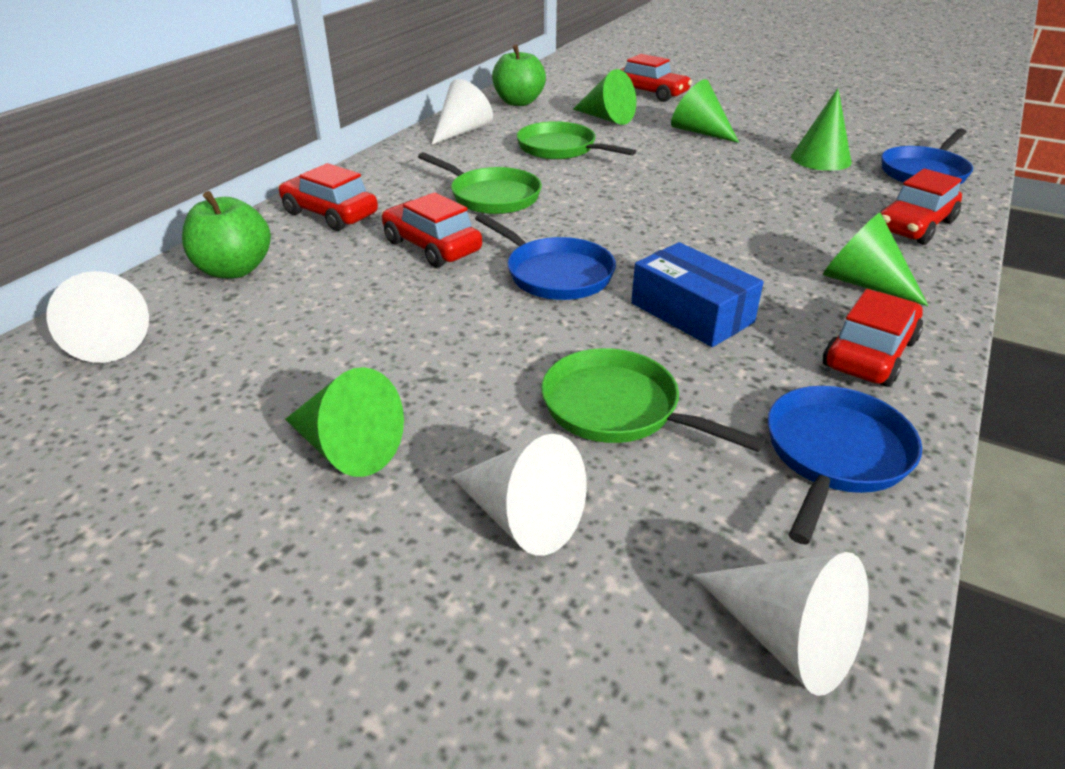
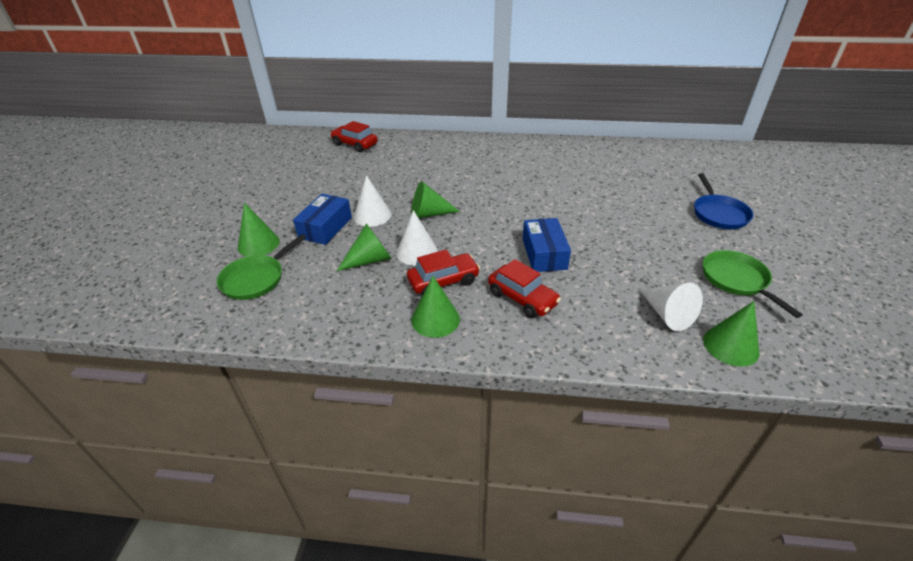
blue box: 1 -> 2
blue pan: 3 -> 1
green apple: 2 -> 0
green pan: 3 -> 2
red car: 5 -> 3
white cone: 4 -> 3

